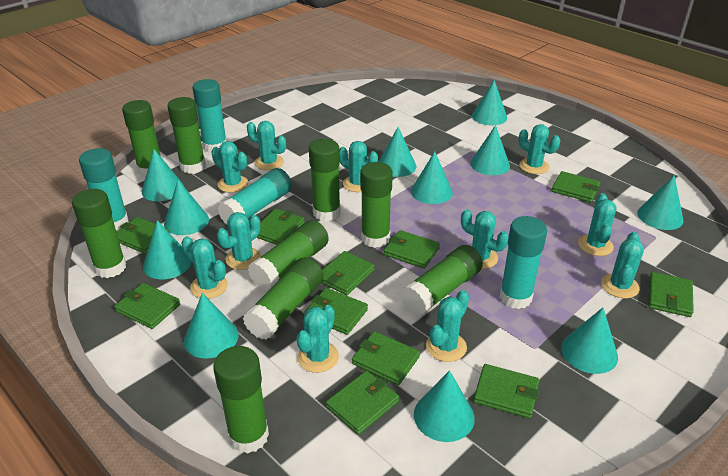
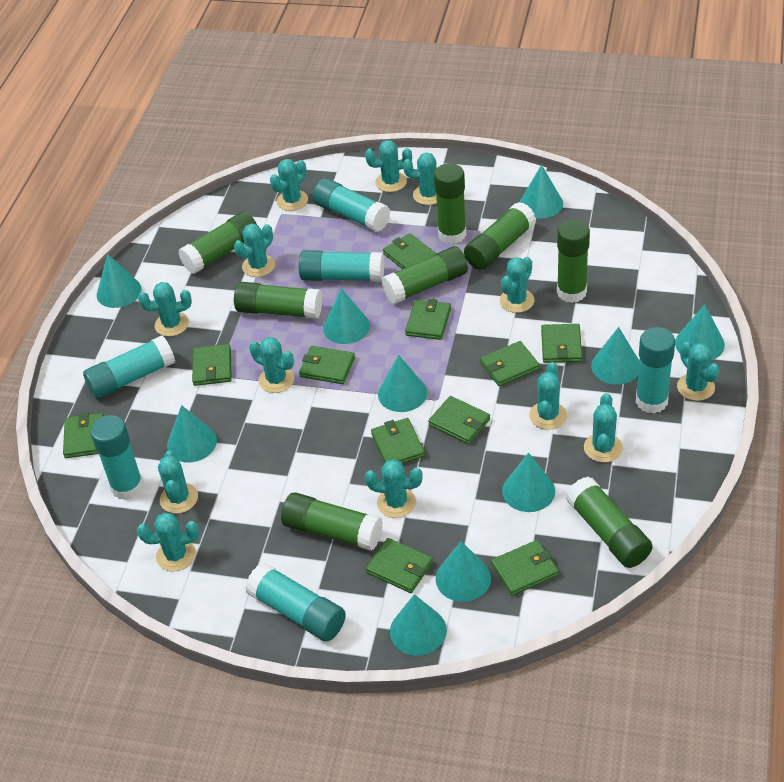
green glue stick: 9 -> 8
turquoise cactus: 11 -> 13
turquoise cone: 11 -> 10
turquoise glue stick: 4 -> 6

